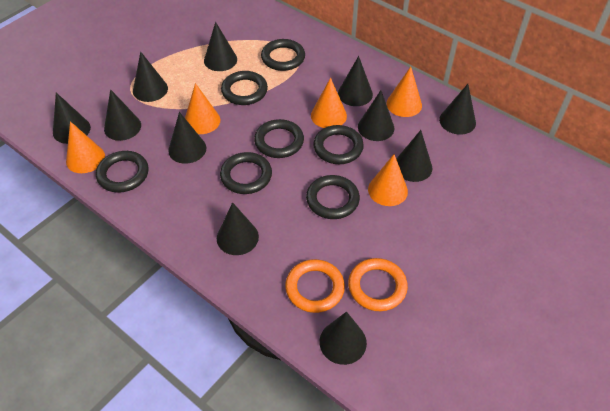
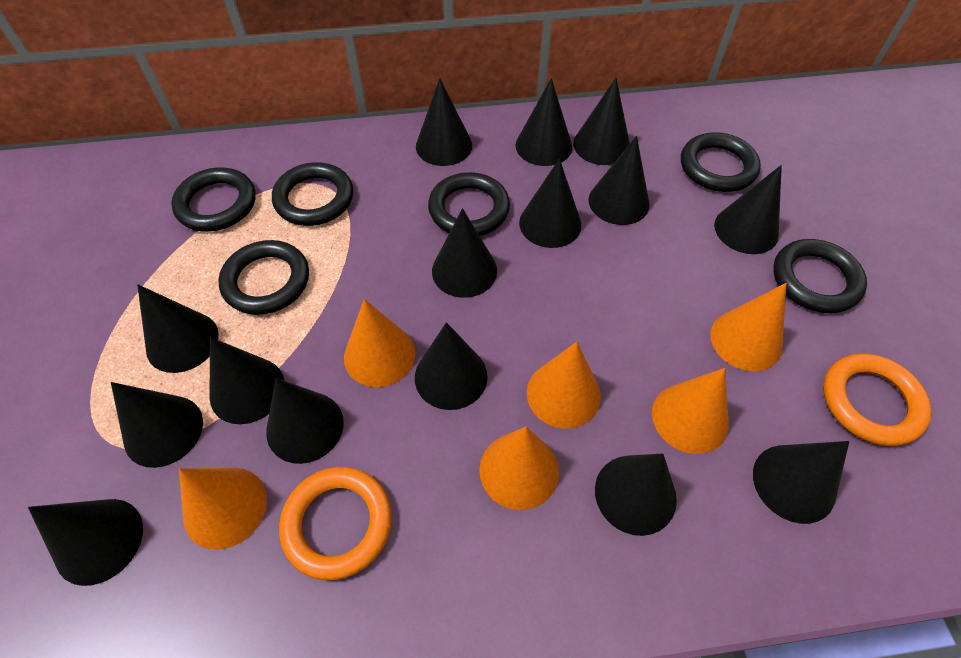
black cone: 11 -> 15
black ring: 7 -> 6
orange cone: 5 -> 6

